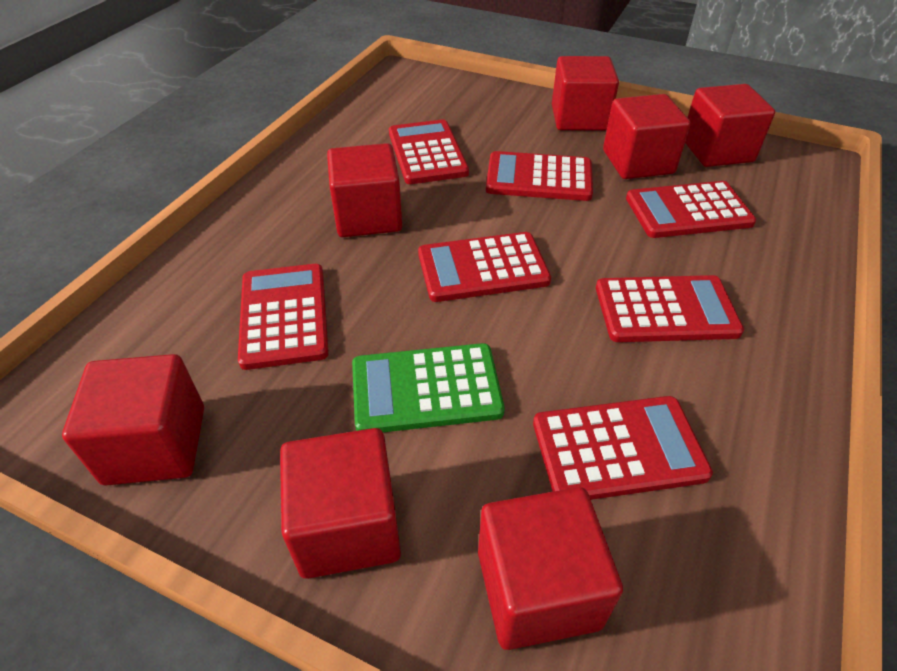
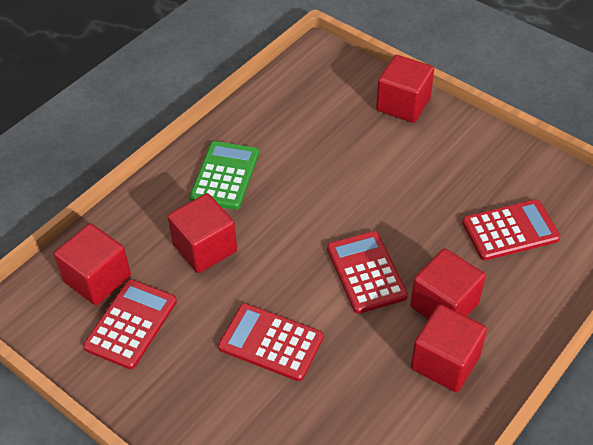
red calculator: 7 -> 4
red cube: 7 -> 5

